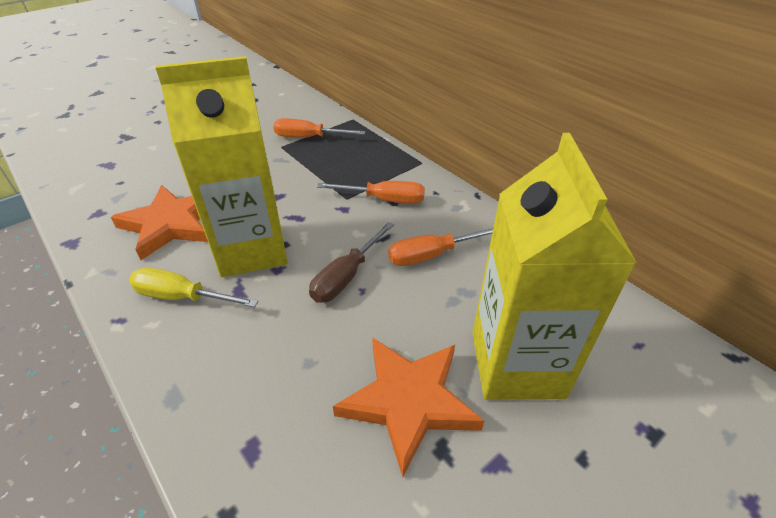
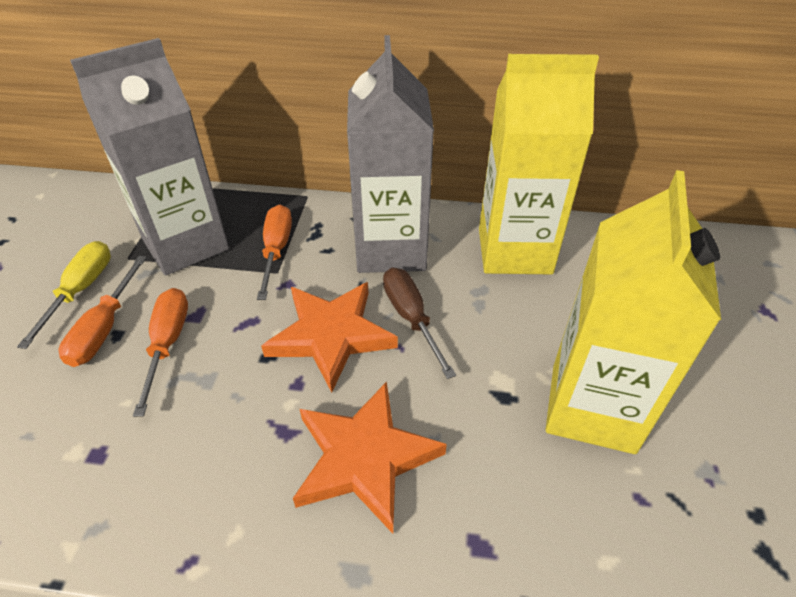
grey carton: 0 -> 2

